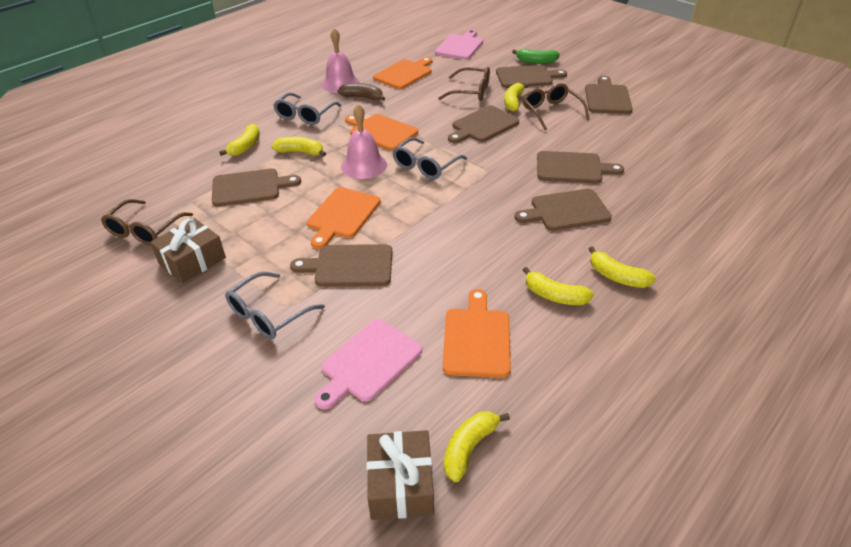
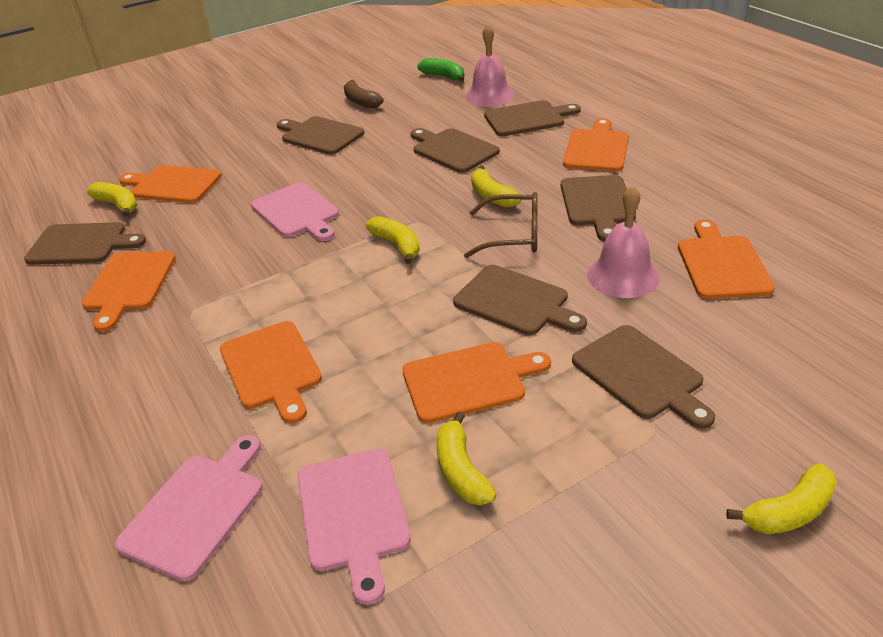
brown gift: 2 -> 0
brown glasses: 3 -> 1
grey glasses: 3 -> 0
orange cutting board: 4 -> 6
pink cutting board: 2 -> 3
yellow banana: 6 -> 5

